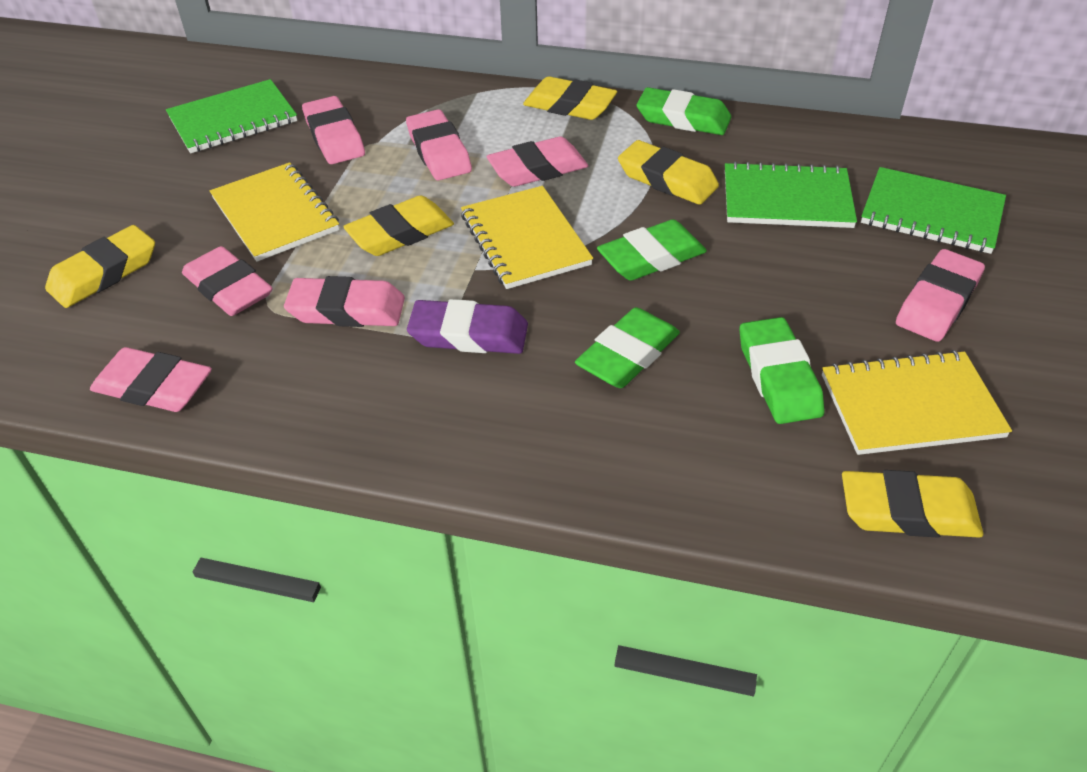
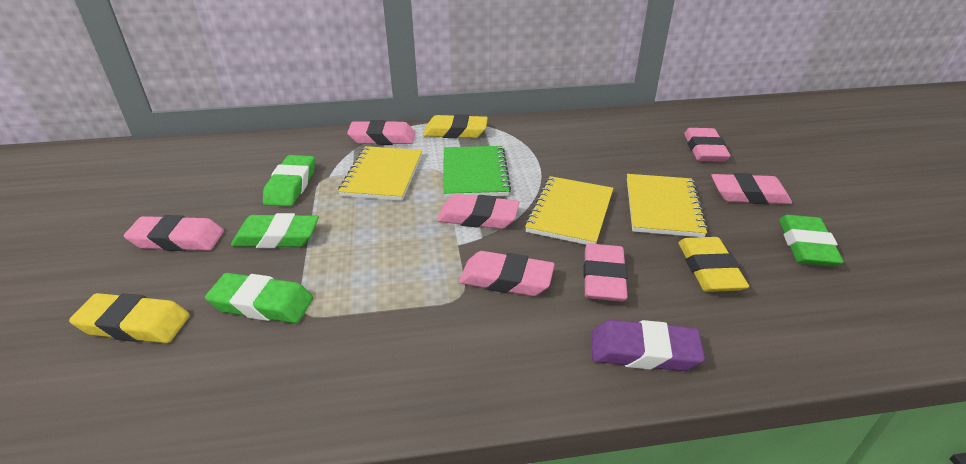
green notebook: 3 -> 1
yellow eraser: 5 -> 3

